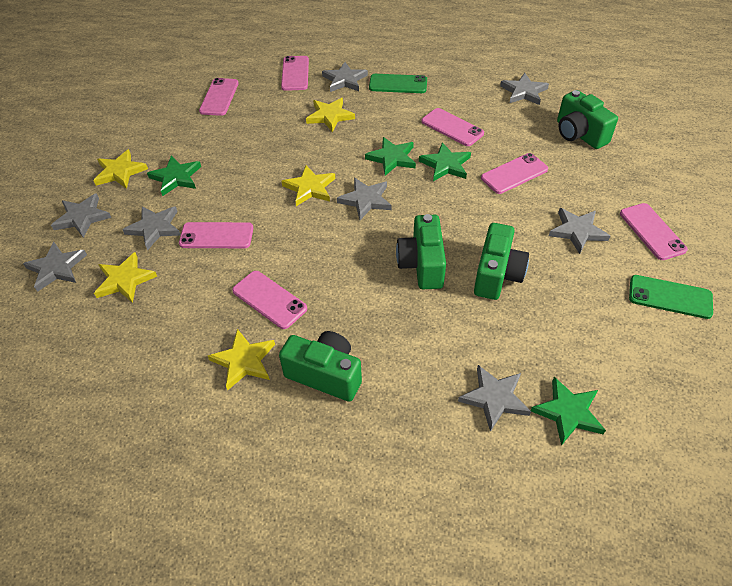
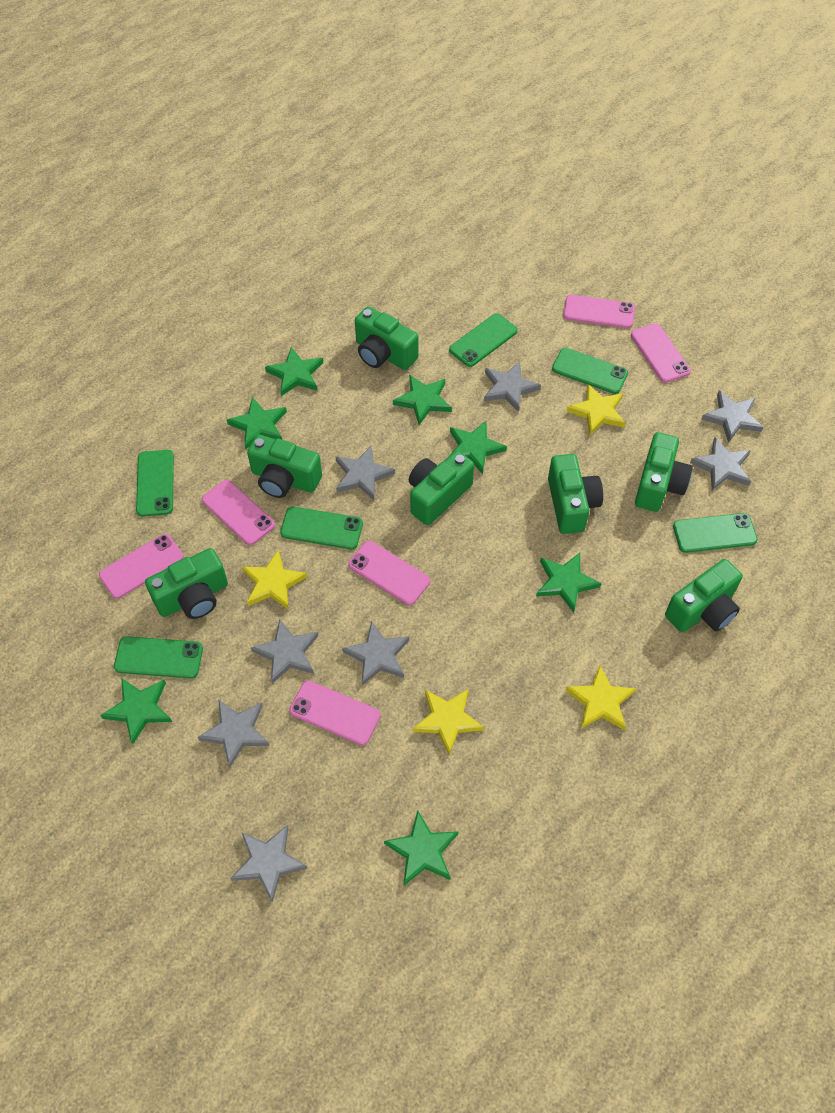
green camera: 4 -> 7
green phone: 2 -> 6
green star: 4 -> 7
pink phone: 7 -> 6
yellow star: 5 -> 4

